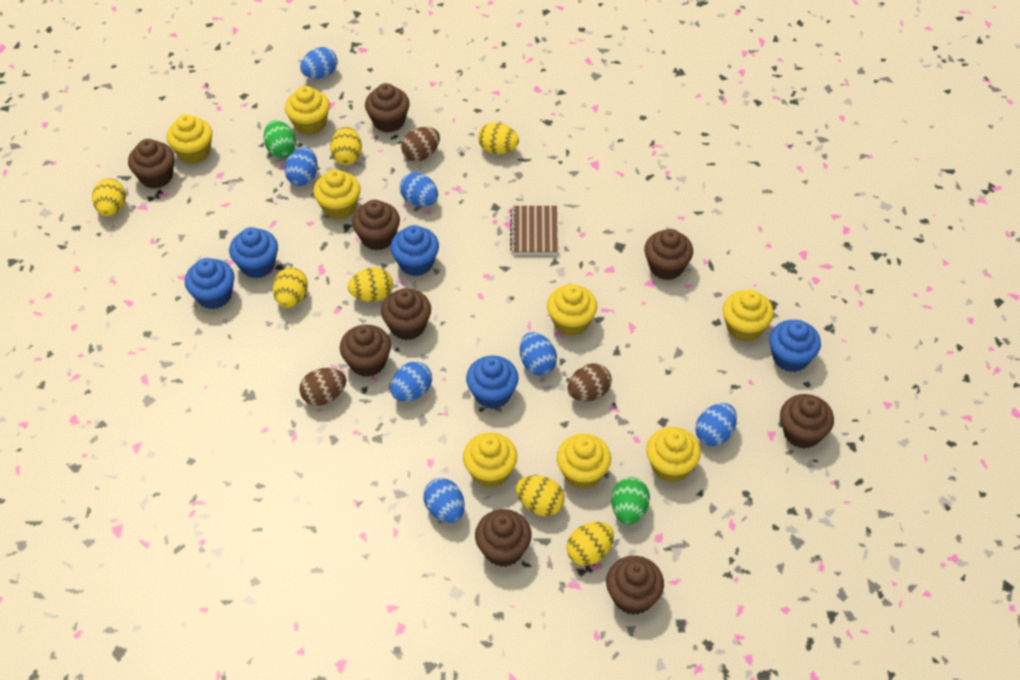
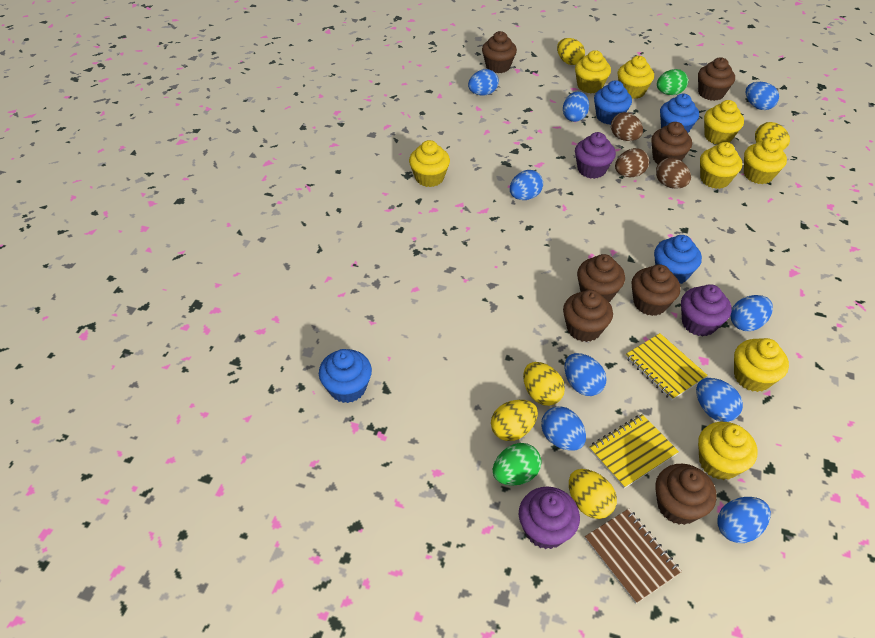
blue cupcake: 5 -> 4
blue egg: 7 -> 9
brown cupcake: 9 -> 7
purple cupcake: 0 -> 3
yellow egg: 7 -> 5
yellow notebook: 0 -> 2

